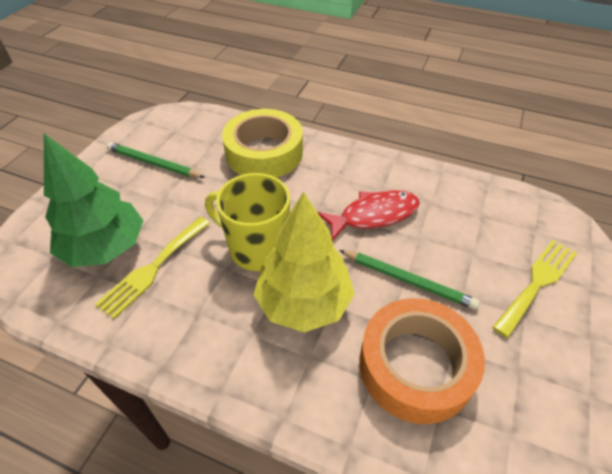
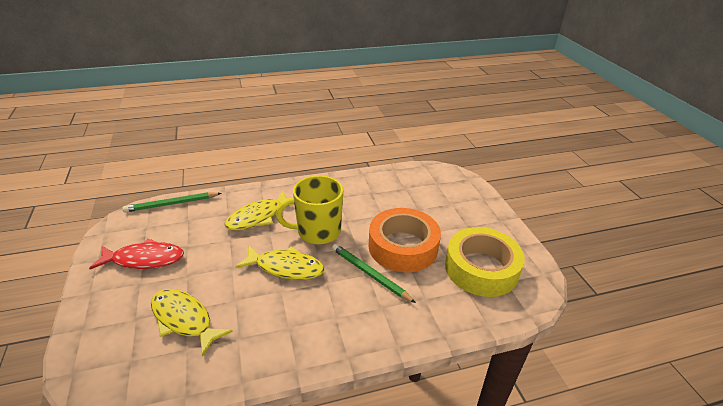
green tree: 1 -> 0
yellow fish: 0 -> 3
yellow fork: 2 -> 0
yellow tree: 1 -> 0

